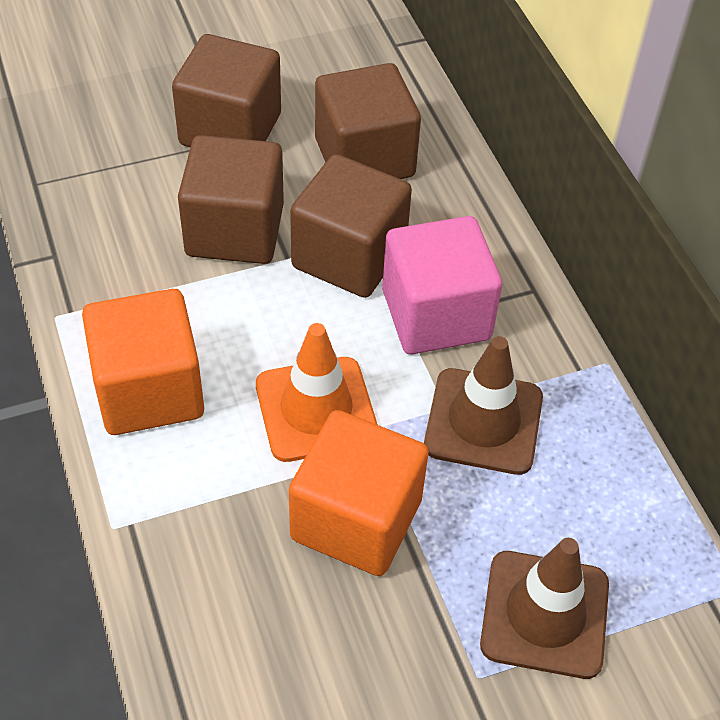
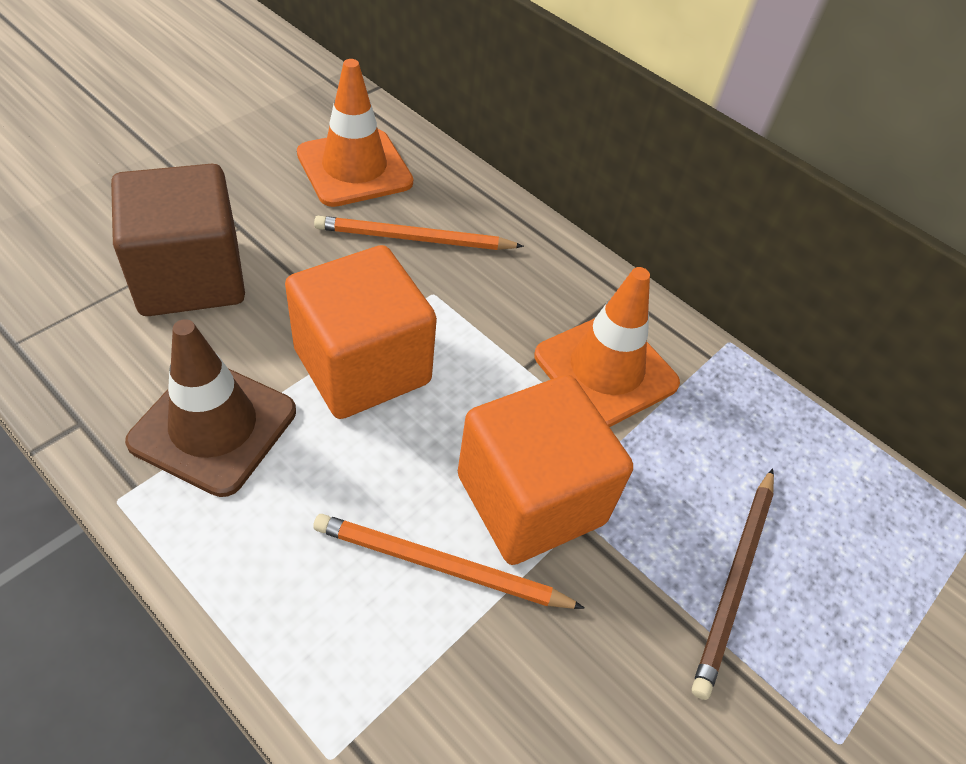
brown cube: 4 -> 1
brown pencil: 0 -> 1
brown traffic cone: 2 -> 1
orange pencil: 0 -> 2
orange traffic cone: 1 -> 2
pink cube: 1 -> 0

